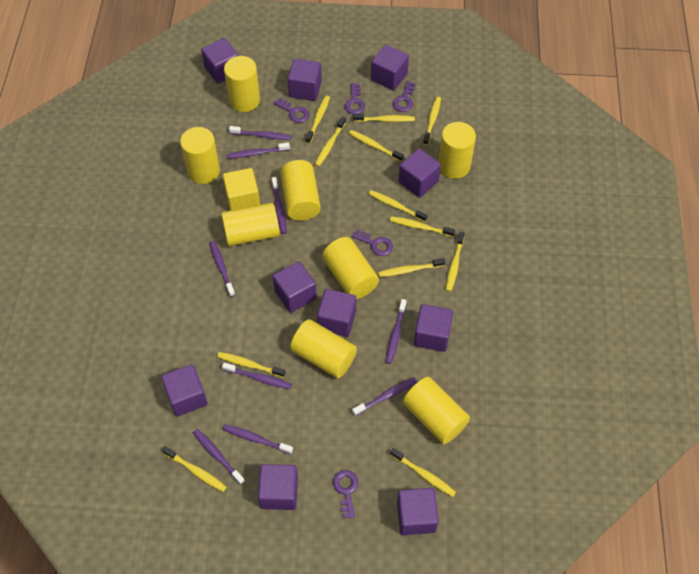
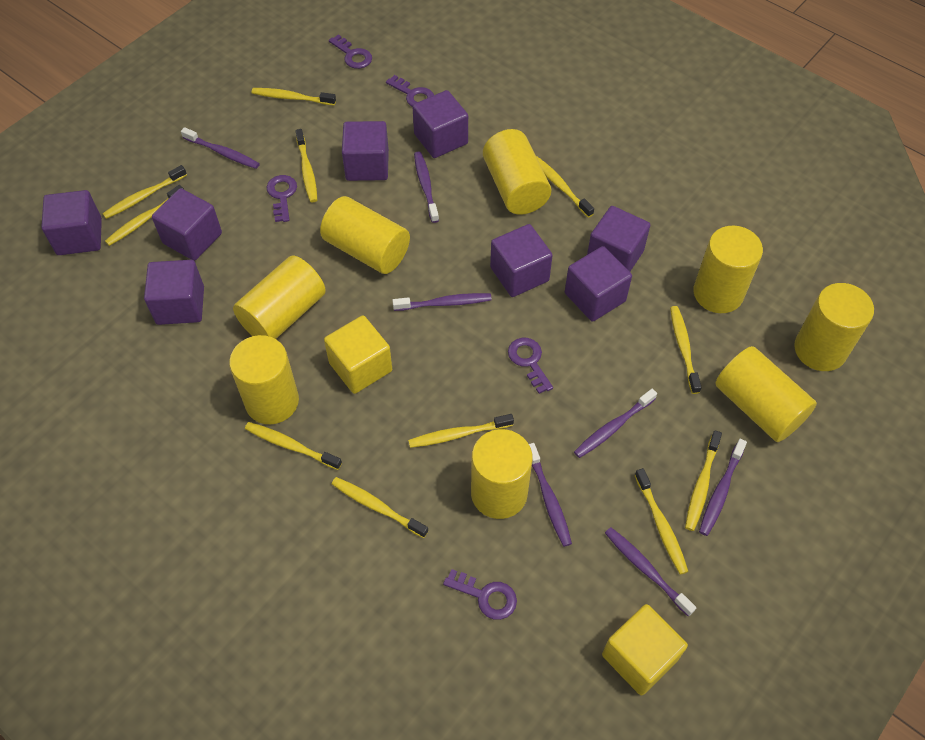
purple cube: 10 -> 8
purple toothbrush: 9 -> 7
yellow cube: 1 -> 2
yellow toothbrush: 12 -> 11

